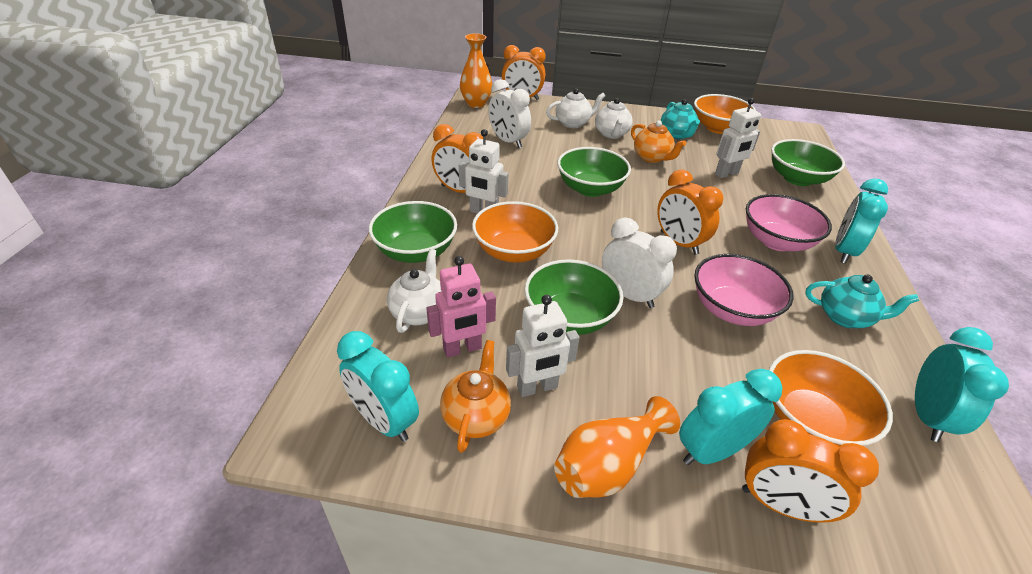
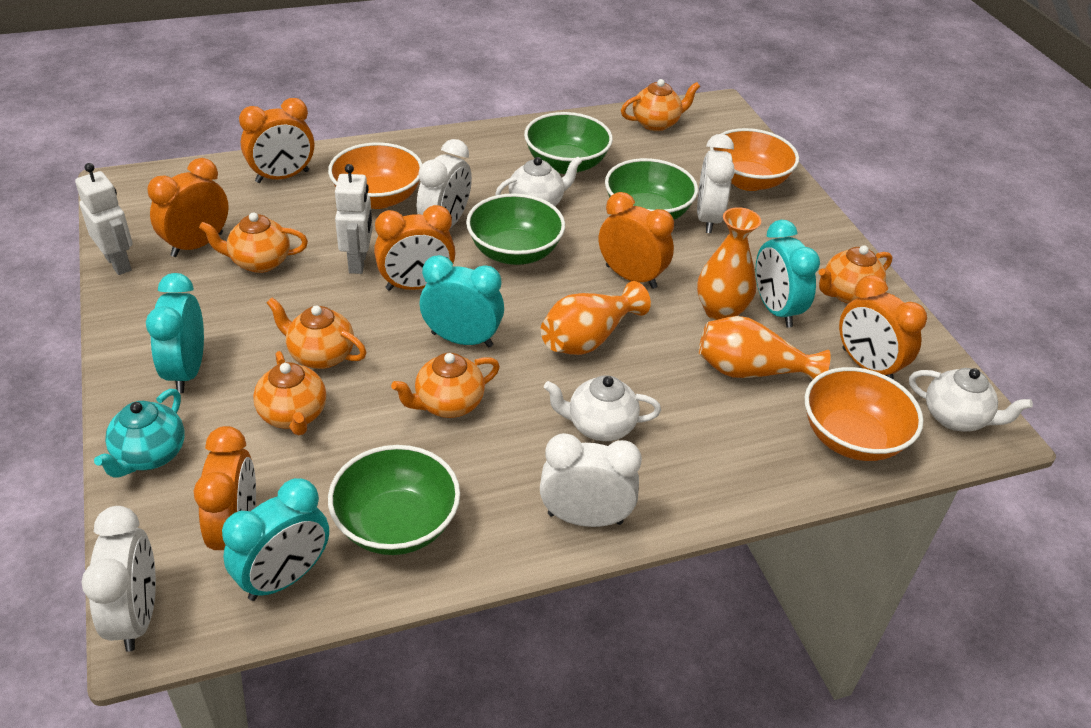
orange clock: 4 -> 6
orange teapot: 2 -> 6
orange vase: 2 -> 3
pink bowl: 2 -> 0
pink robot: 1 -> 0
turquoise teapot: 2 -> 1
white clock: 2 -> 4
white robot: 3 -> 2

